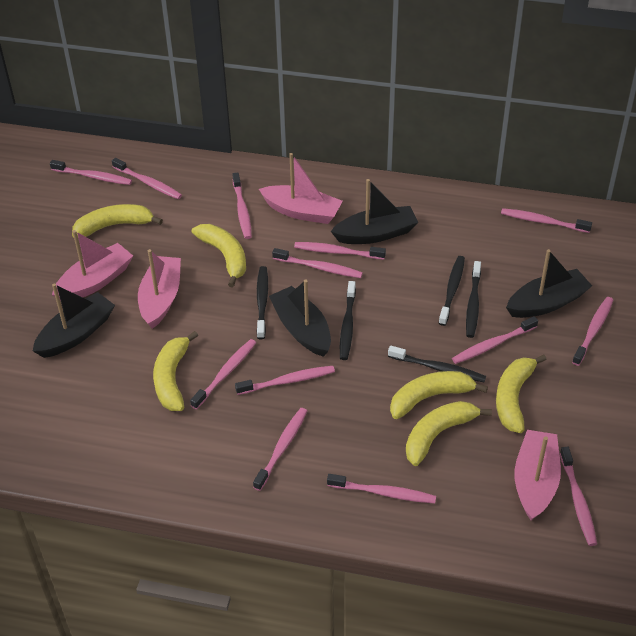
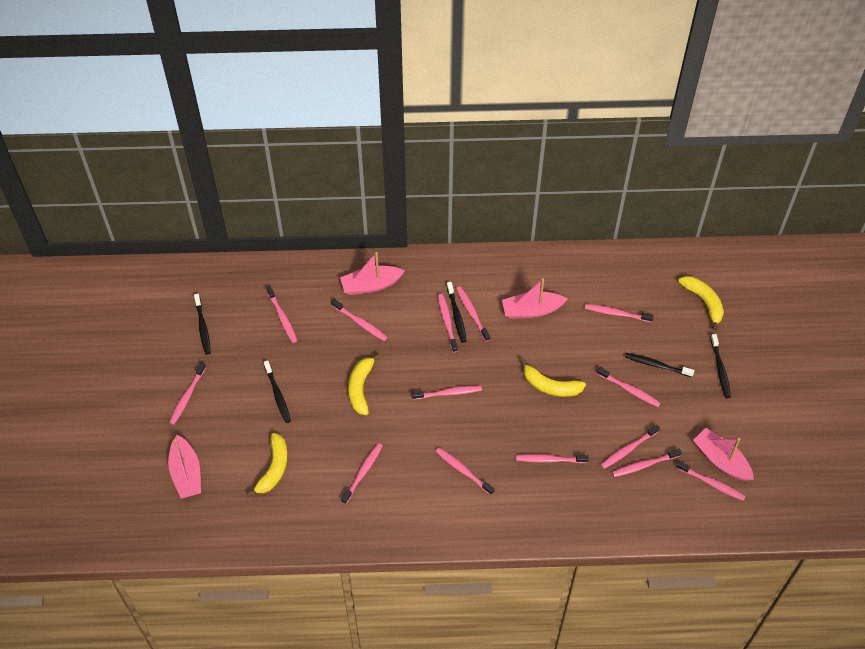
black boat: 4 -> 0
pink toothbrush: 13 -> 14
yellow banana: 6 -> 4

